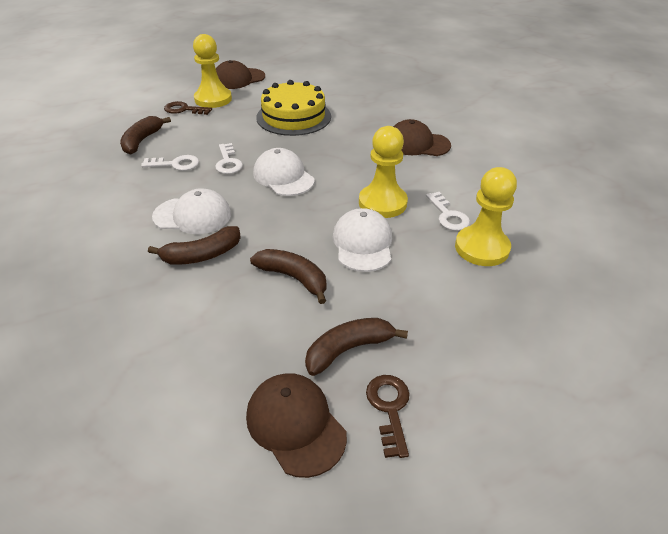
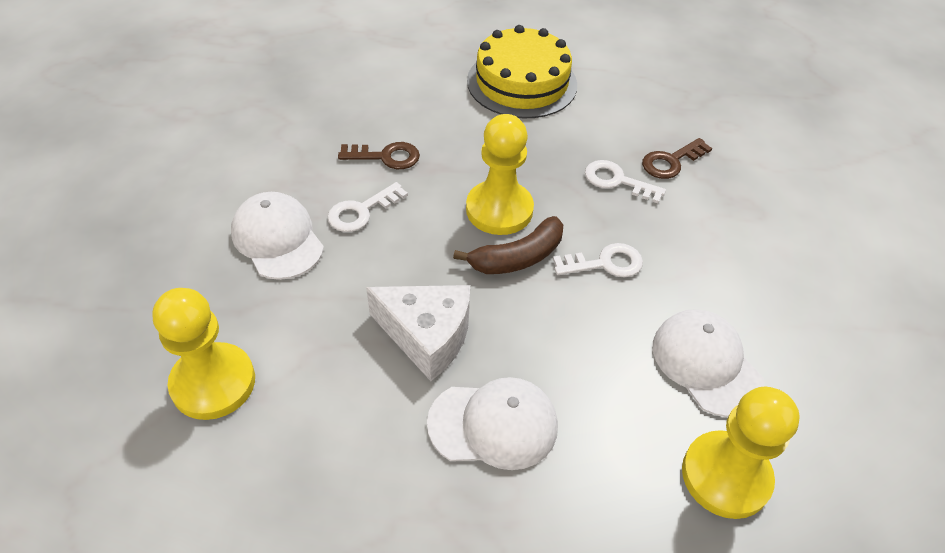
brown banana: 4 -> 1
brown cap: 3 -> 0
white cheese: 0 -> 1

